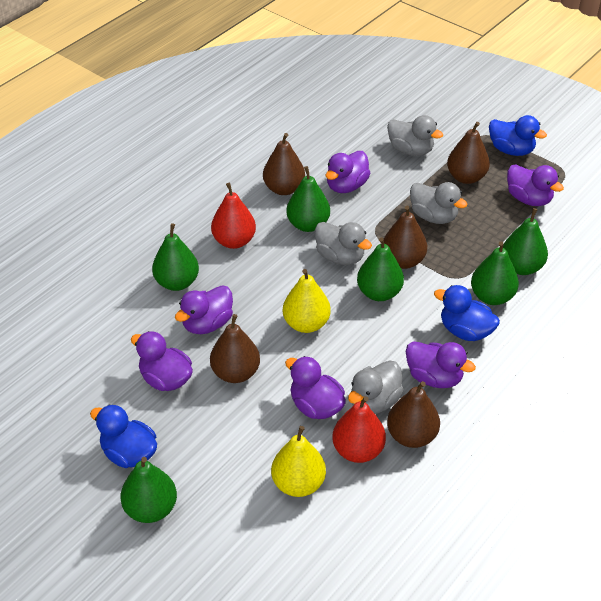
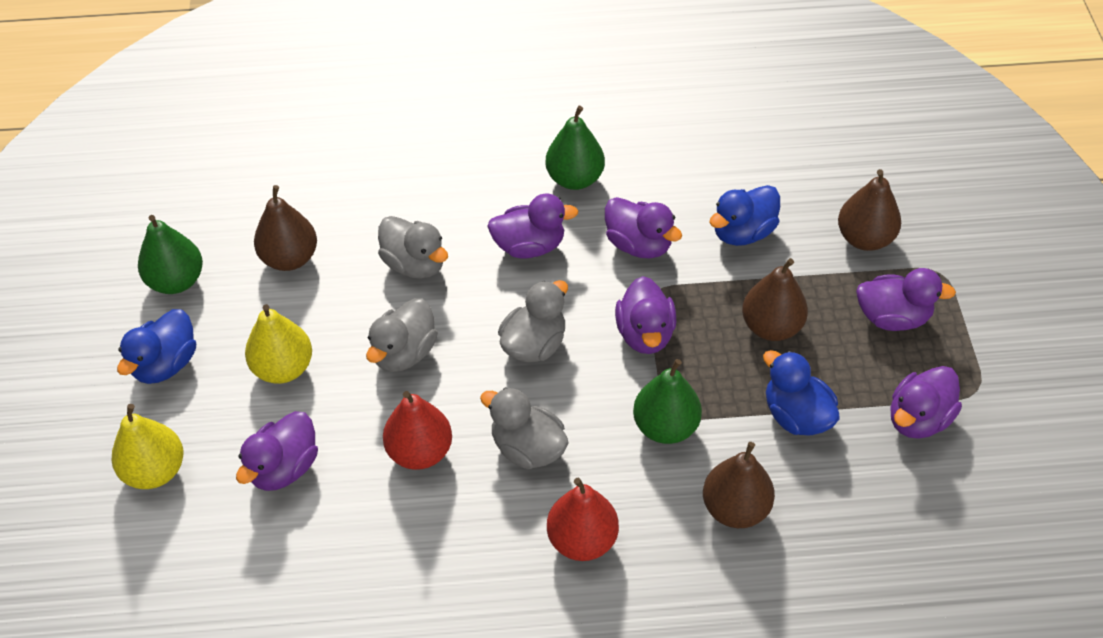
brown pear: 5 -> 4
green pear: 6 -> 3

